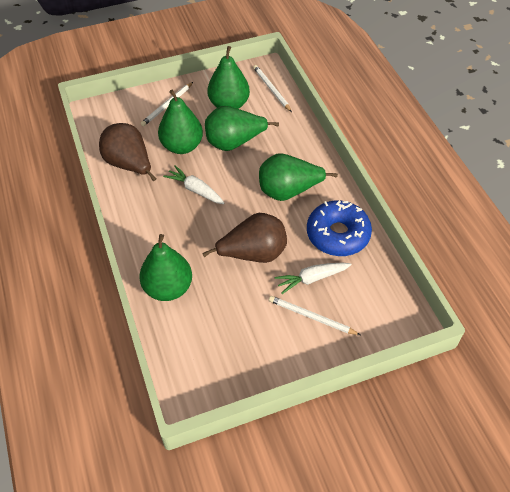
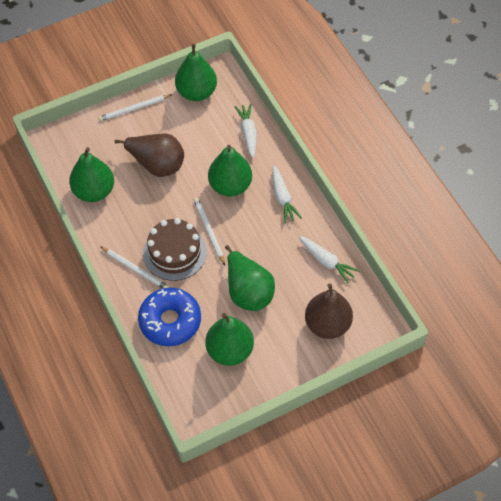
brown cake: 0 -> 1
white carrot: 2 -> 3

